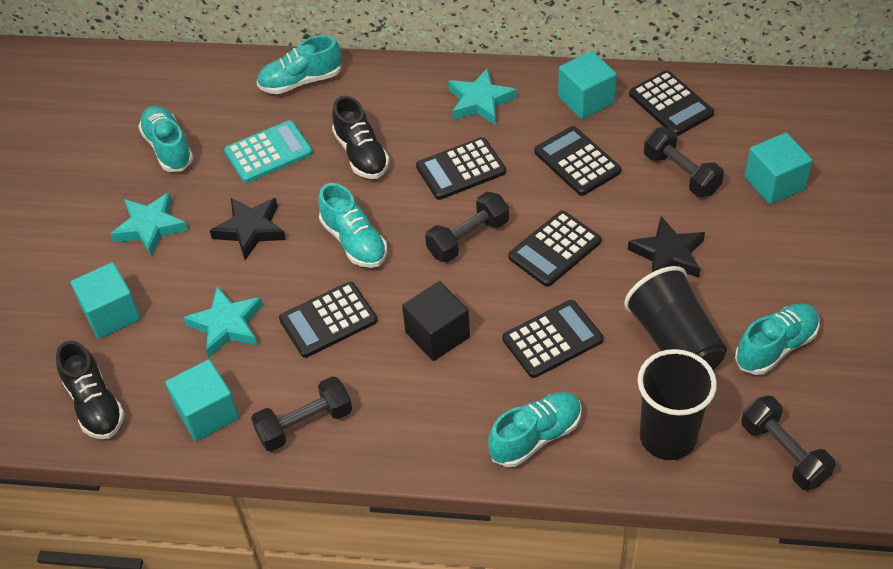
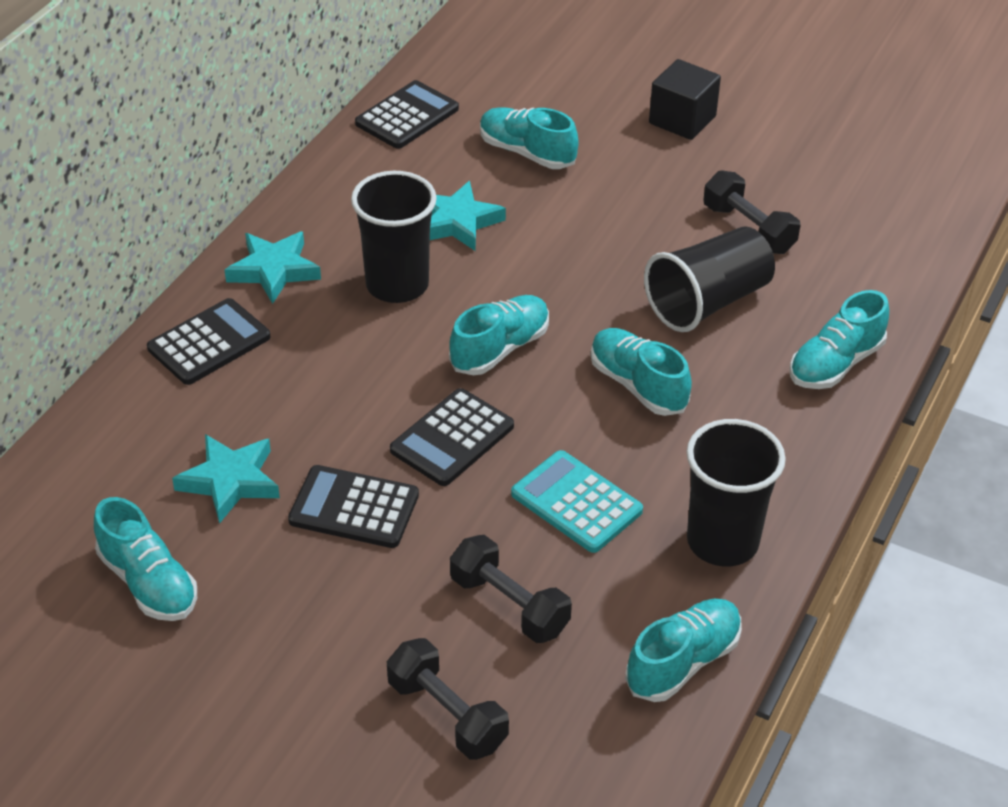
black calculator: 6 -> 4
black cup: 2 -> 3
black dumbbell: 4 -> 3
black shoe: 2 -> 0
black star: 2 -> 0
turquoise cube: 4 -> 0
turquoise shoe: 5 -> 6

